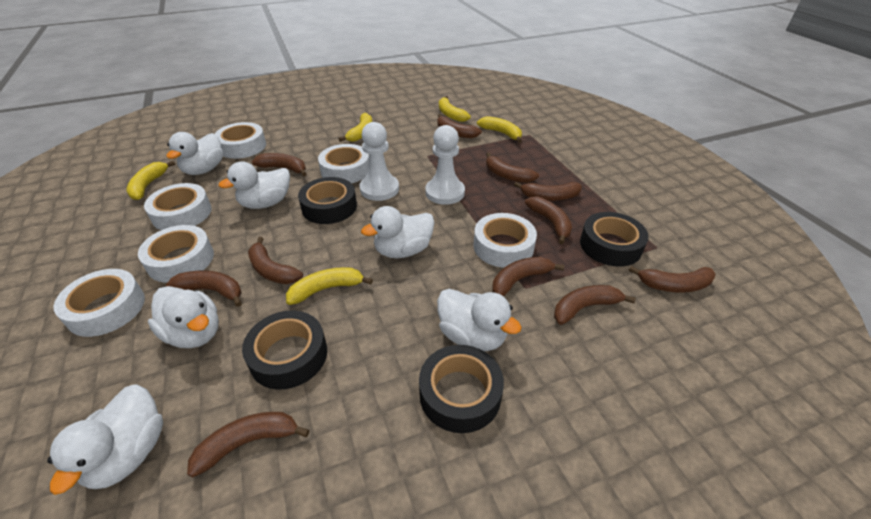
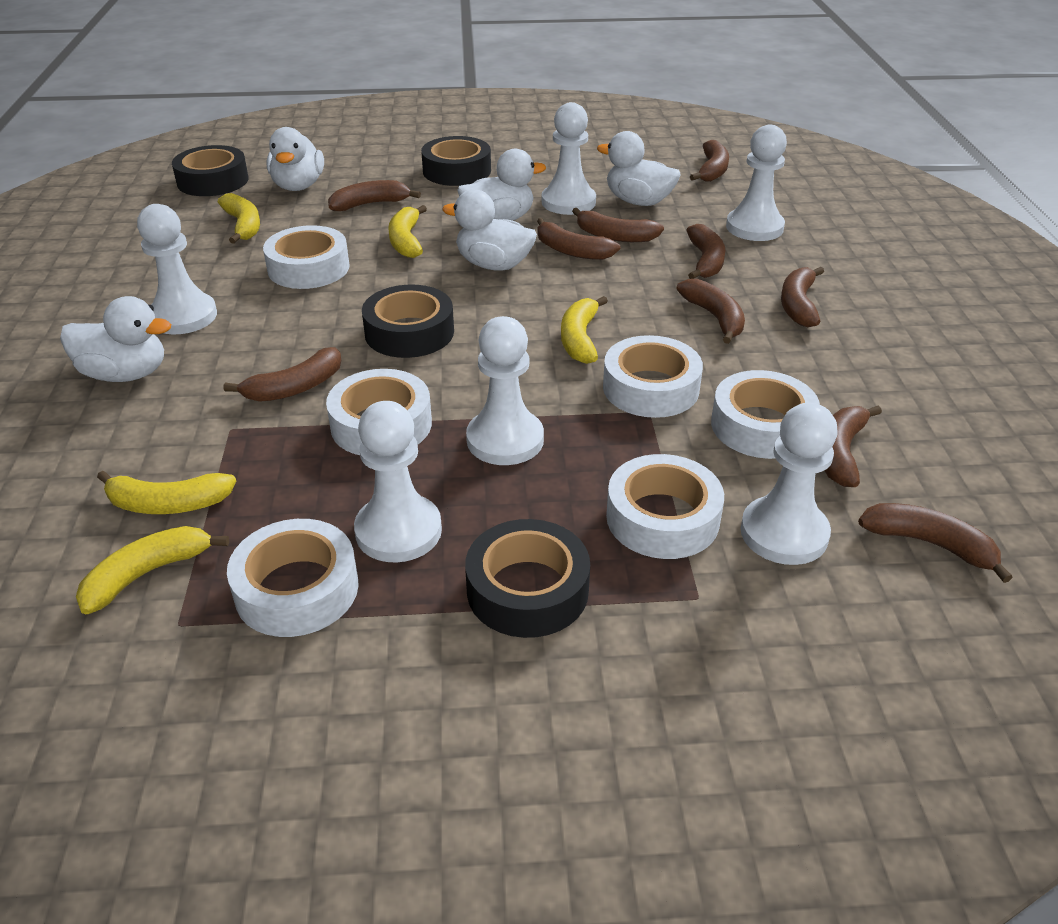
brown banana: 11 -> 10
white duck: 6 -> 5
white pawn: 2 -> 6

